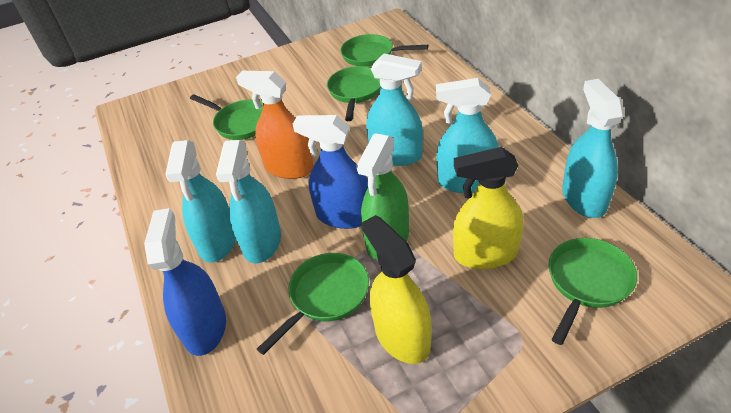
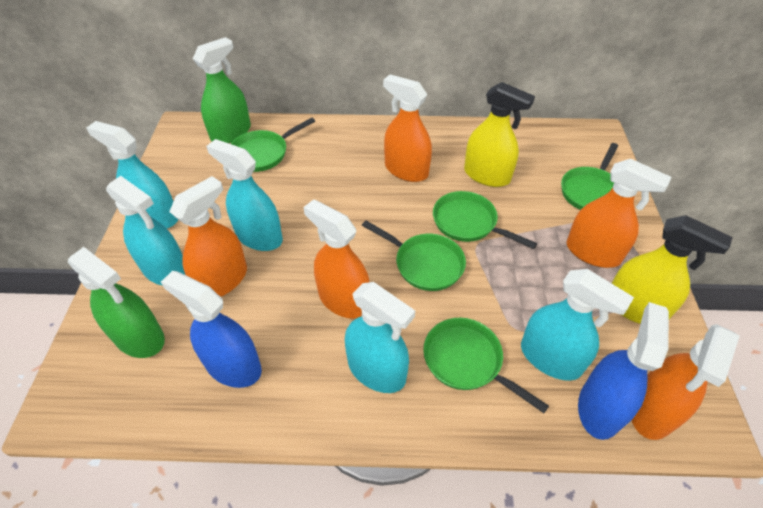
green spray bottle: 1 -> 2
orange spray bottle: 1 -> 5

